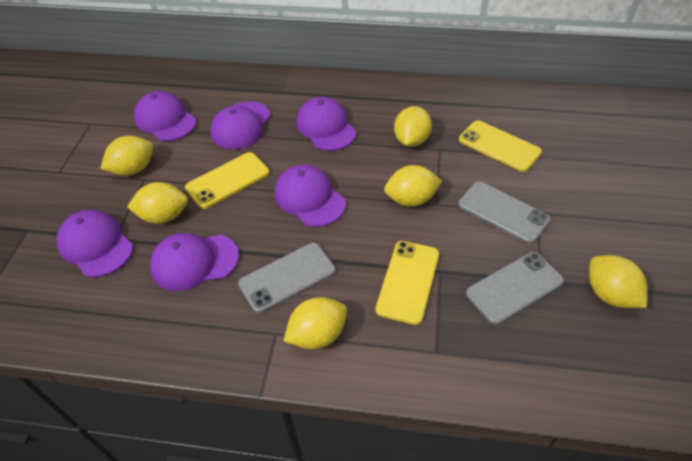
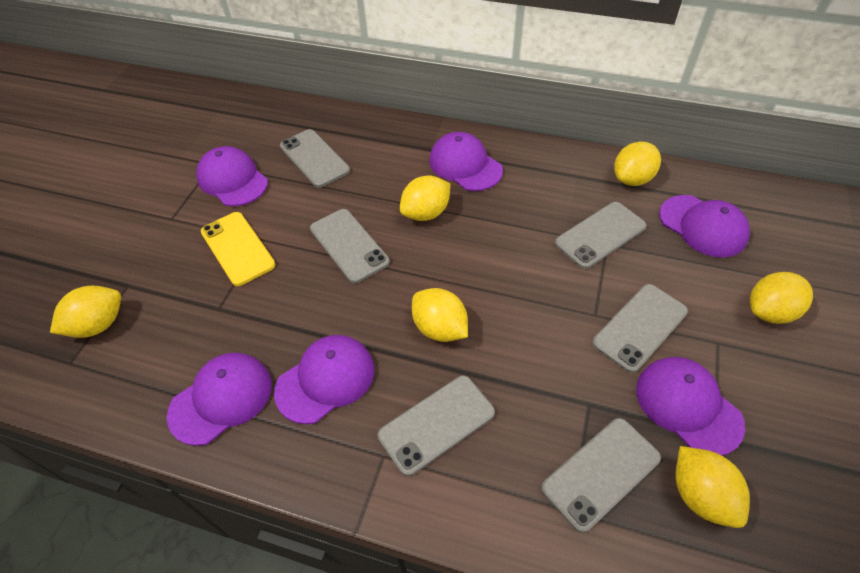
grey phone: 3 -> 6
yellow phone: 3 -> 1

